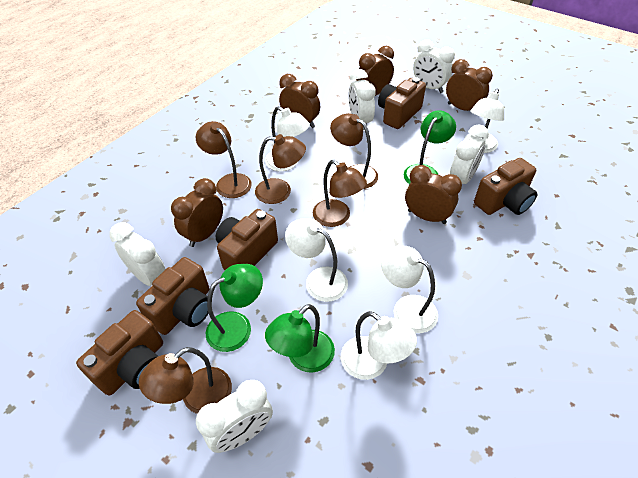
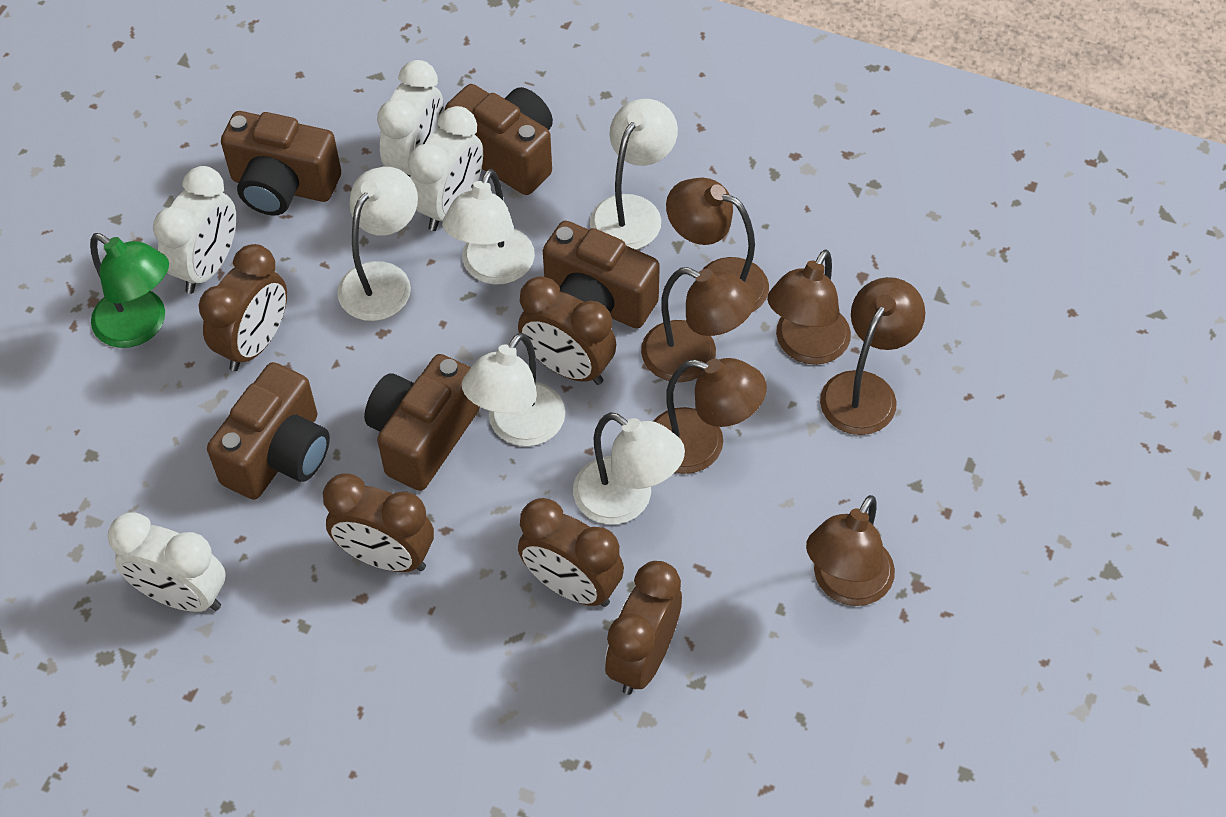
brown lamp: 5 -> 6
green lamp: 3 -> 1
white clock: 5 -> 4

